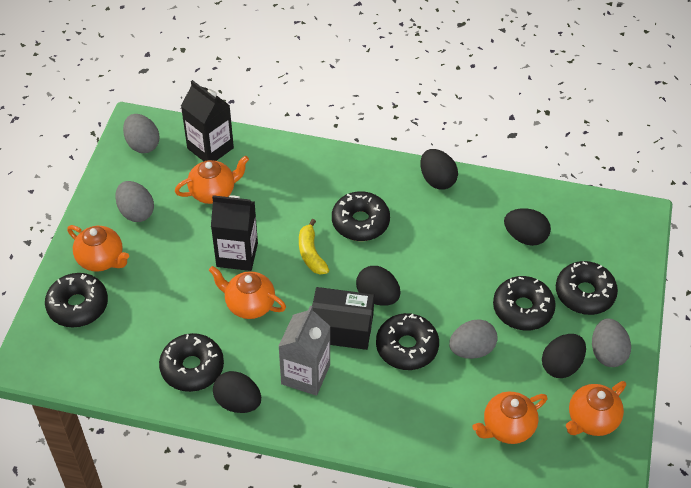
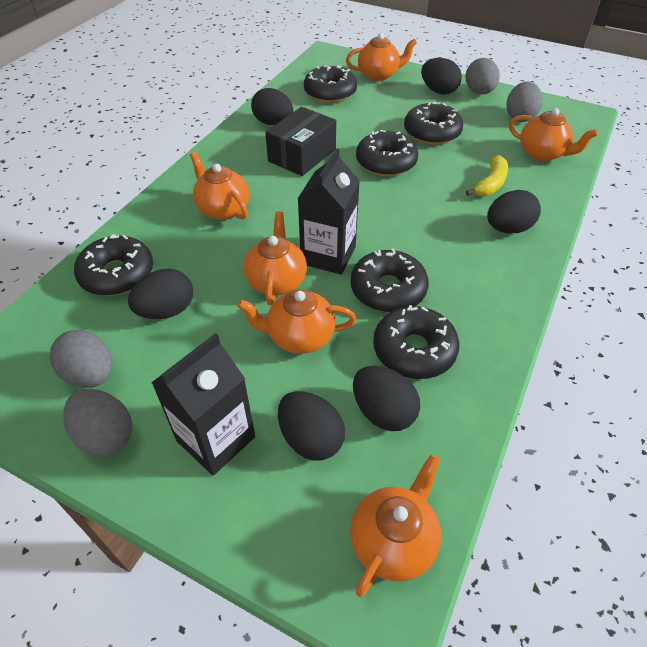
black egg: 5 -> 6
grey carton: 1 -> 0
orange teapot: 5 -> 6

